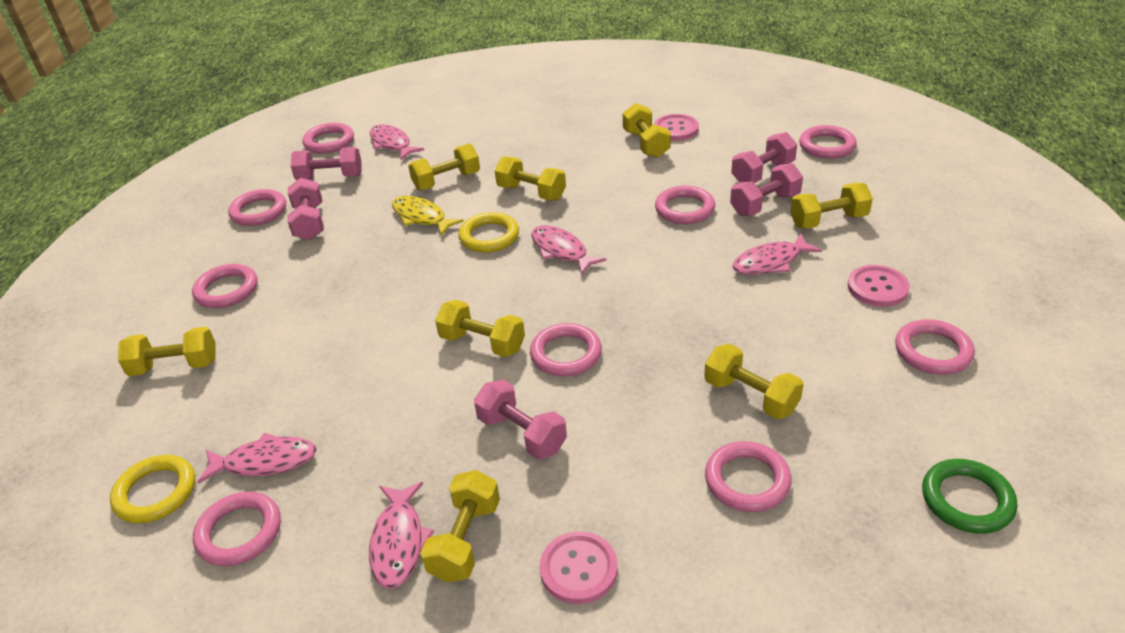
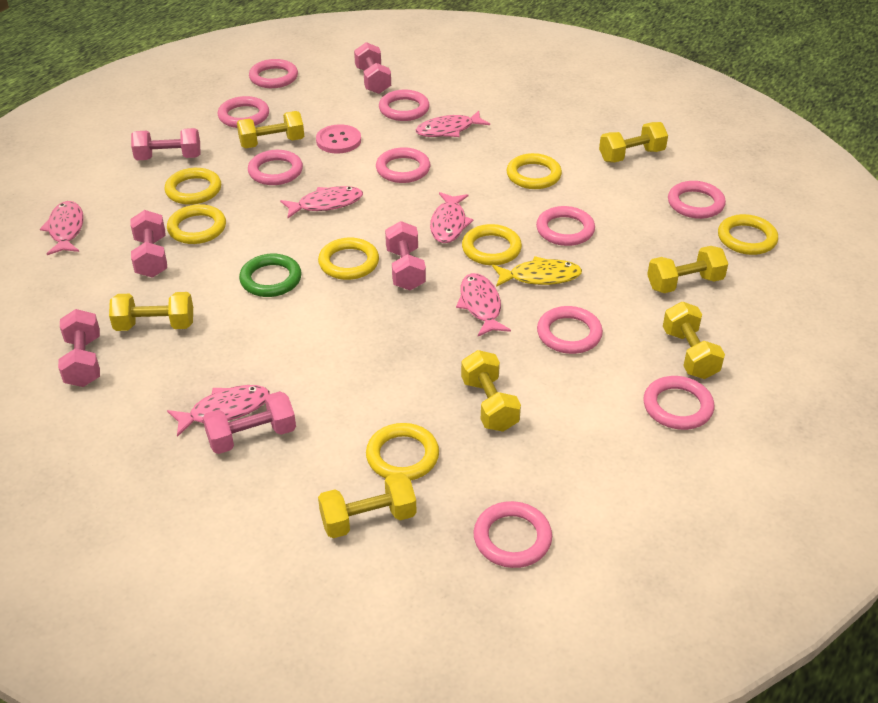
pink button: 3 -> 1
pink dumbbell: 5 -> 6
pink fish: 5 -> 6
pink ring: 9 -> 10
yellow dumbbell: 8 -> 7
yellow ring: 2 -> 7

